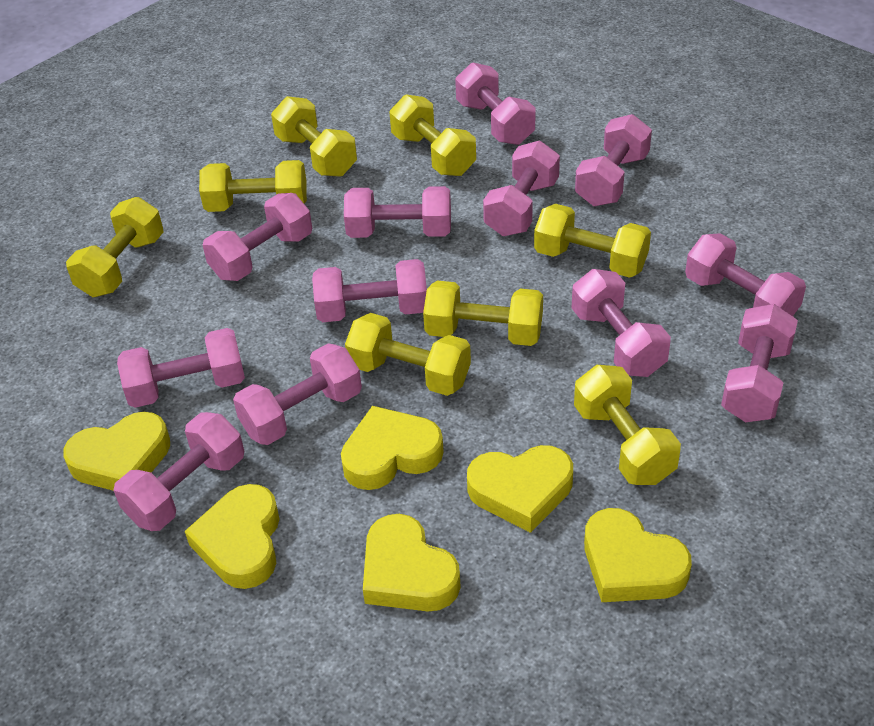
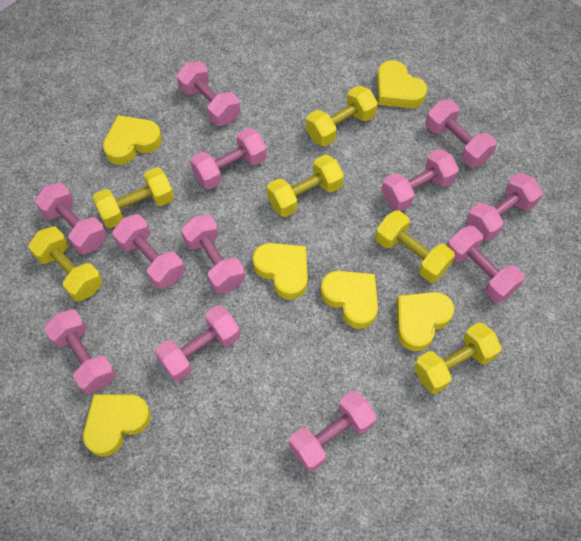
yellow dumbbell: 8 -> 6

